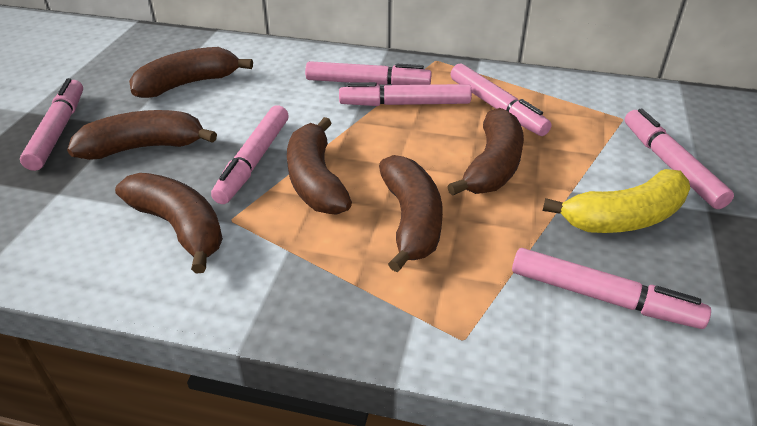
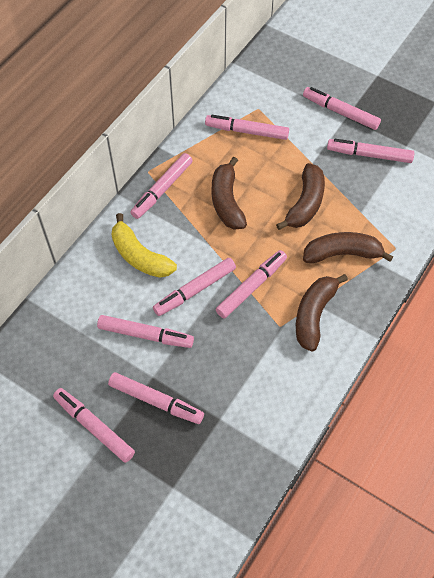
brown banana: 6 -> 4
pink marker: 7 -> 9

